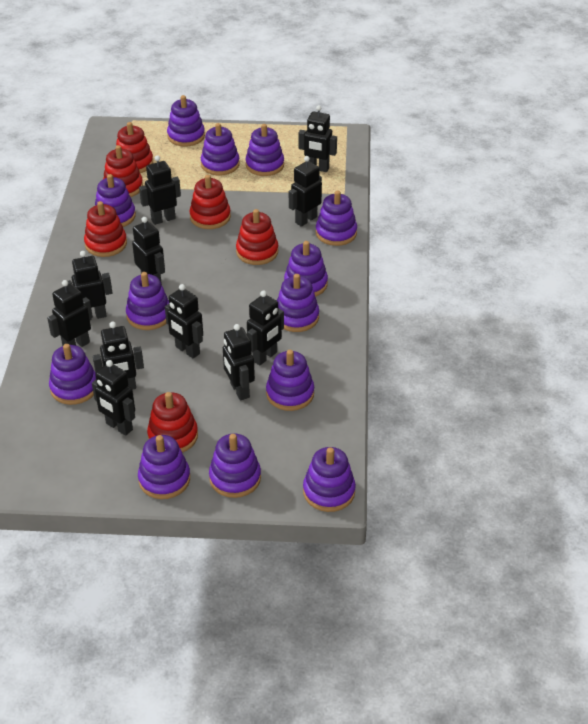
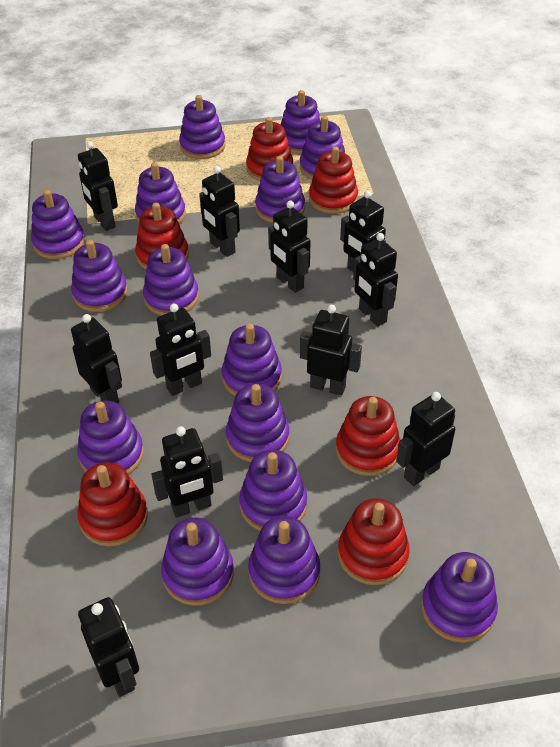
purple stacking toy: 13 -> 15

